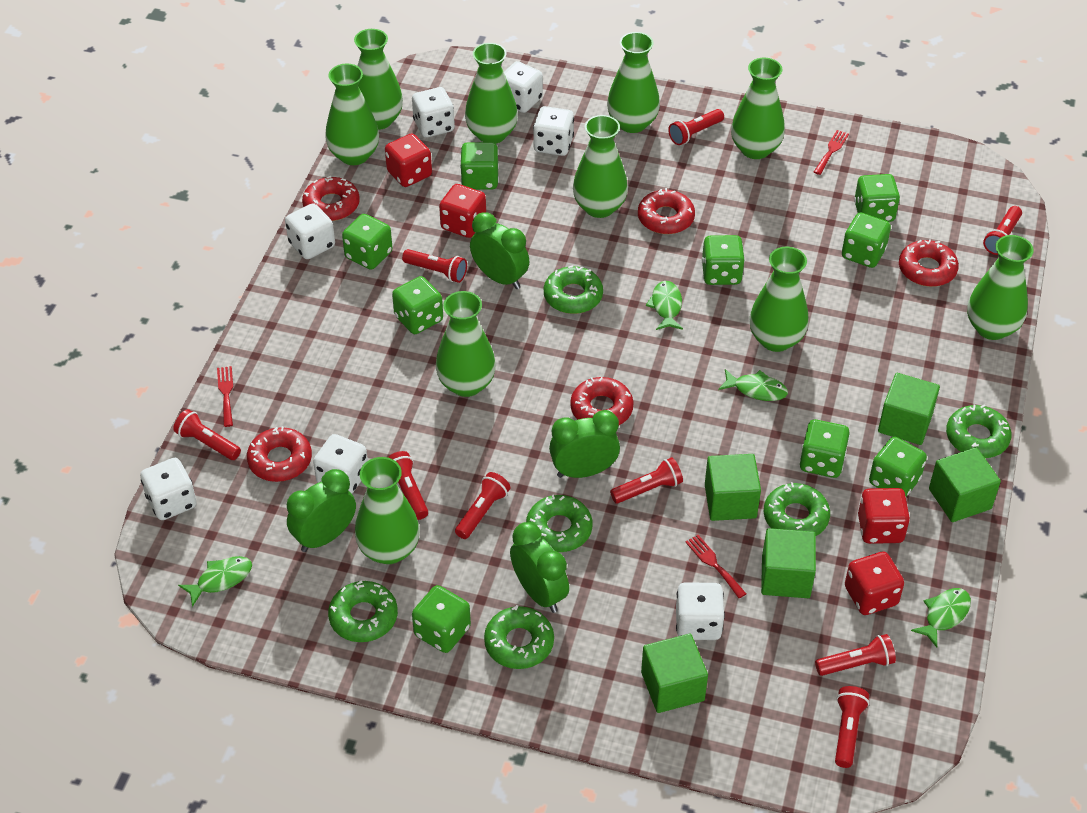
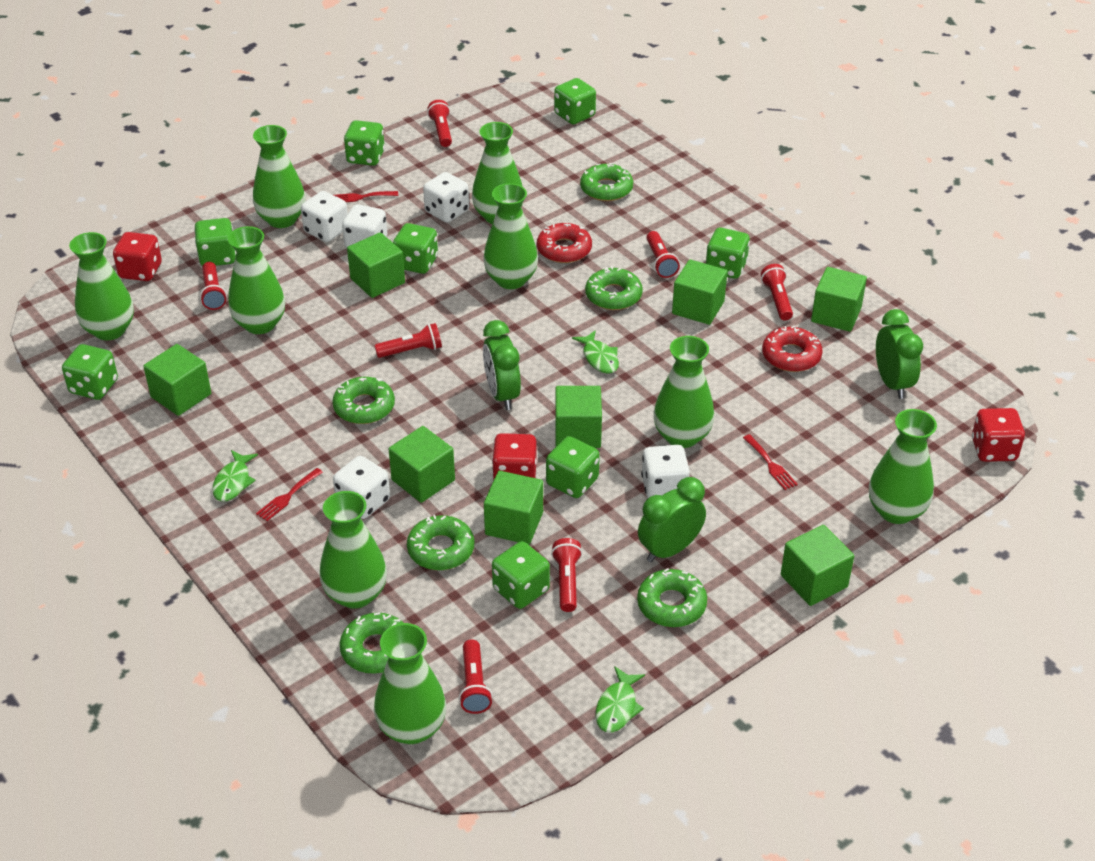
green clock: 4 -> 3
green cube: 5 -> 8
green dice: 9 -> 8
green fish: 4 -> 3
green vase: 10 -> 9
red dice: 4 -> 3
red donut: 5 -> 2
red flashlight: 9 -> 7
white dice: 7 -> 5

